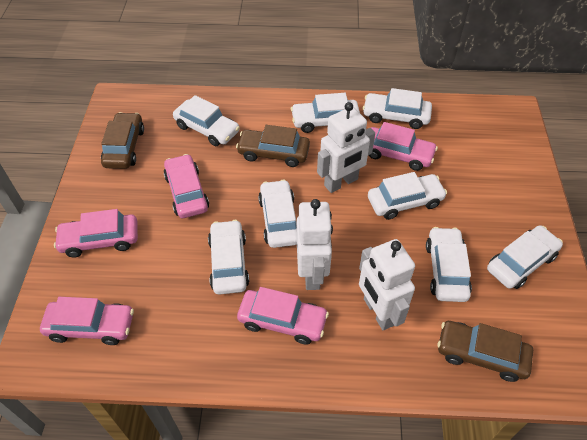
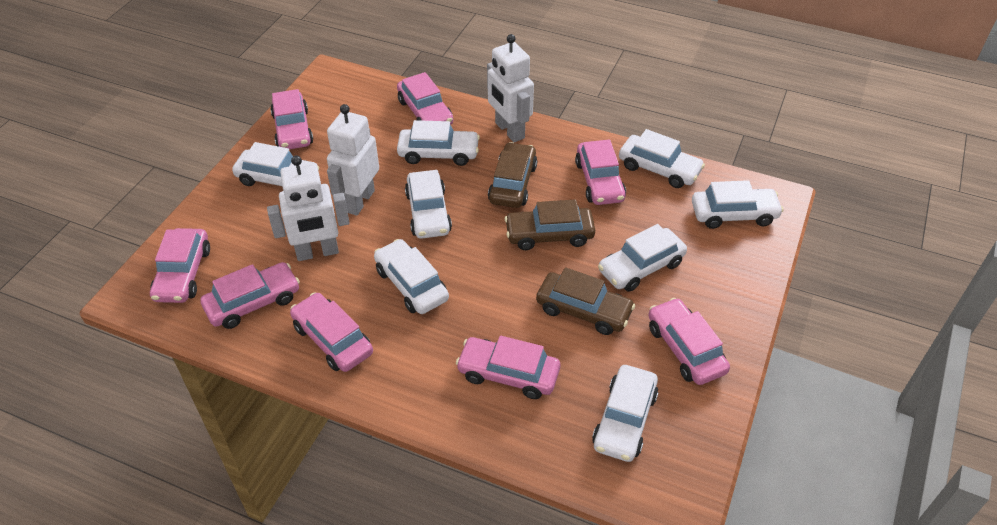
pink car: 5 -> 8

